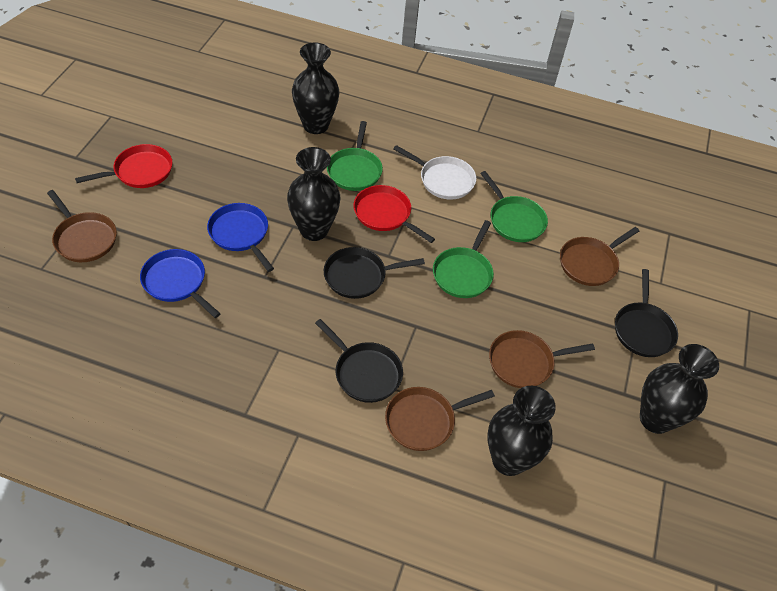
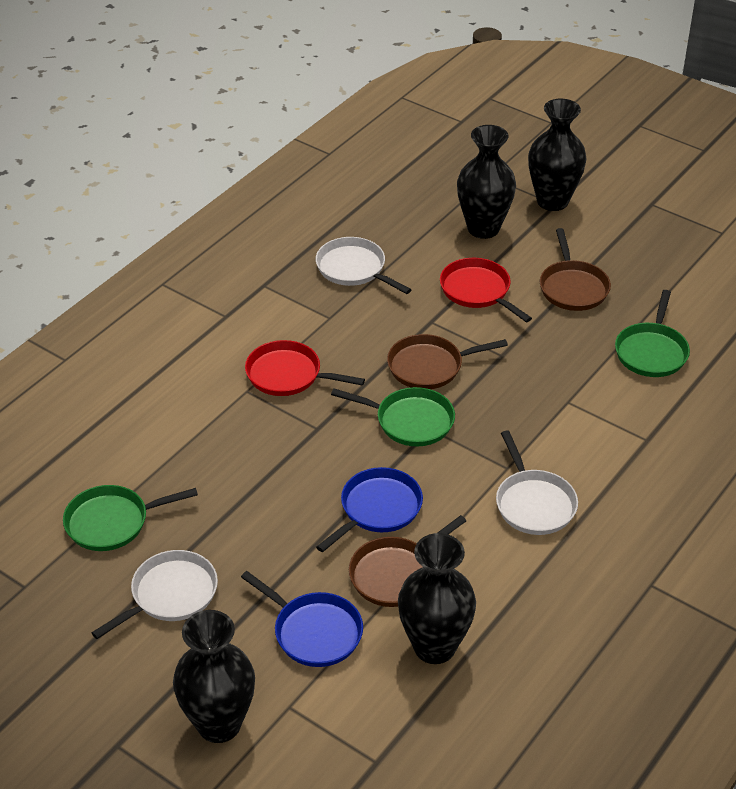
black pan: 3 -> 0
brown pan: 4 -> 3
white pan: 1 -> 3

